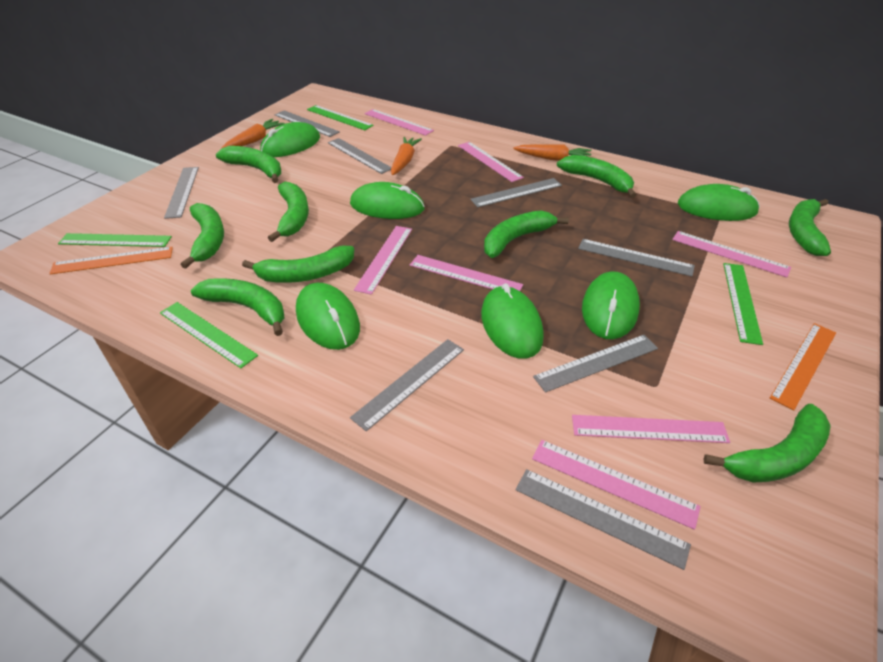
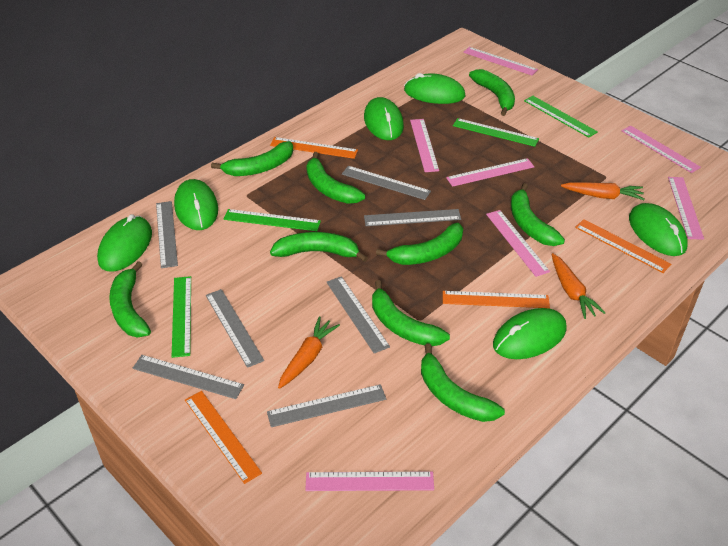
grey ruler: 8 -> 7
orange ruler: 2 -> 4

